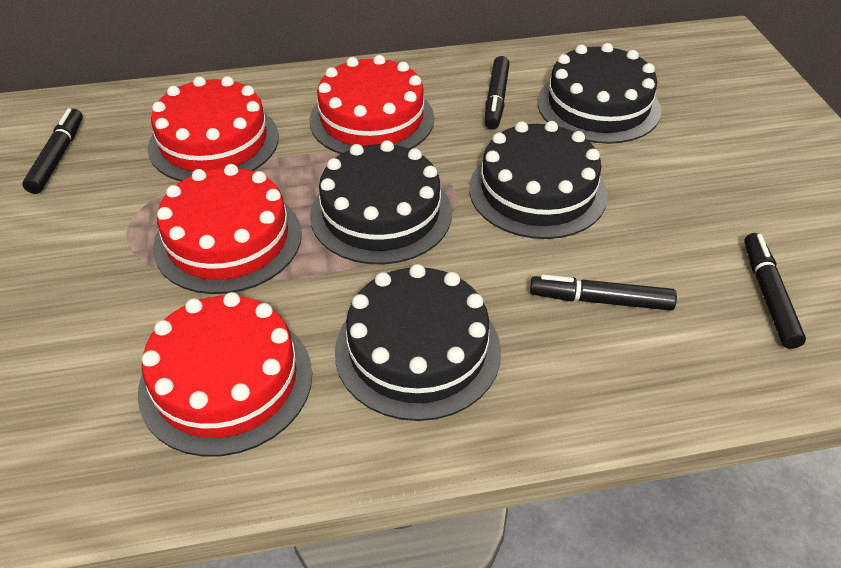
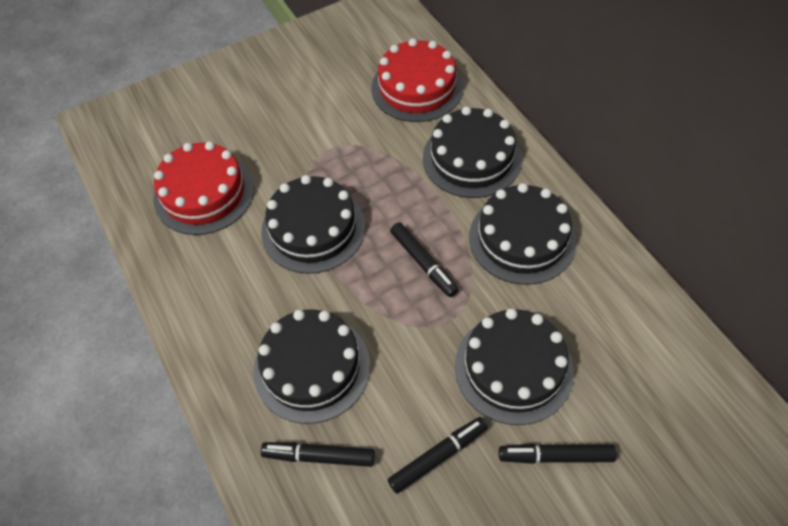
black cake: 4 -> 5
red cake: 4 -> 2

